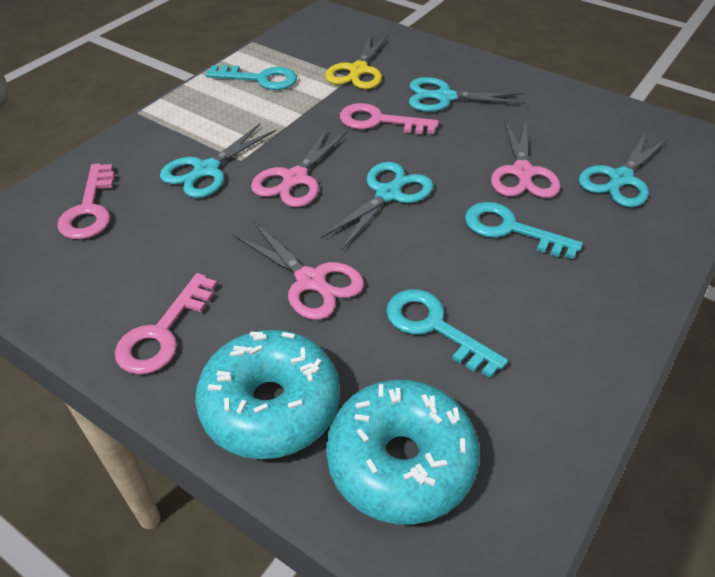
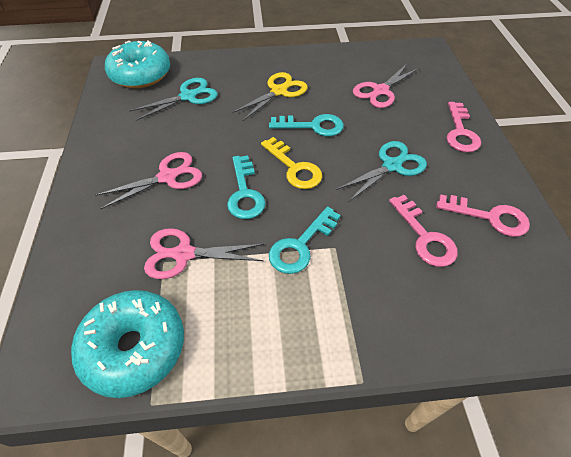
turquoise scissors: 4 -> 2
yellow key: 0 -> 1

